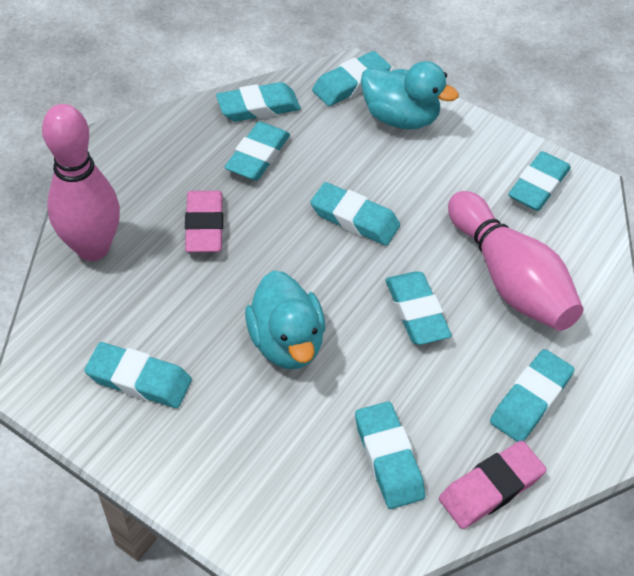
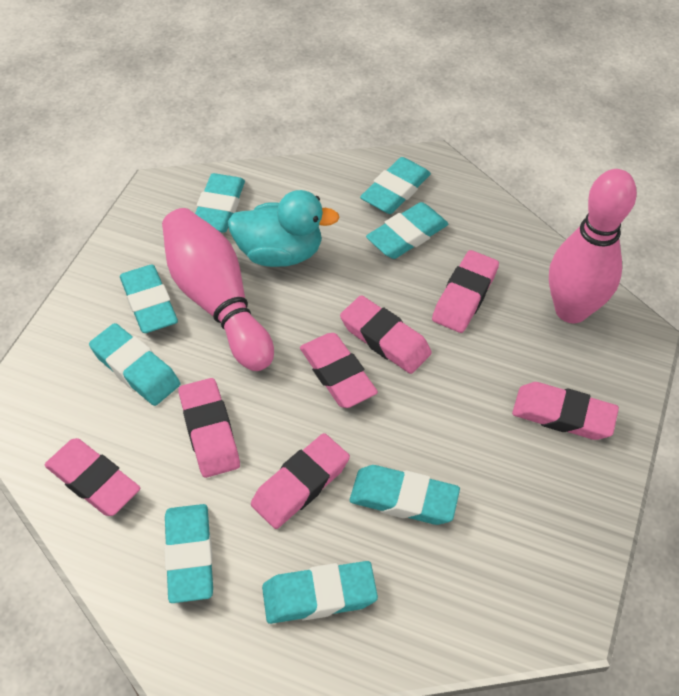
pink eraser: 2 -> 7
turquoise duck: 2 -> 1
turquoise eraser: 9 -> 8

